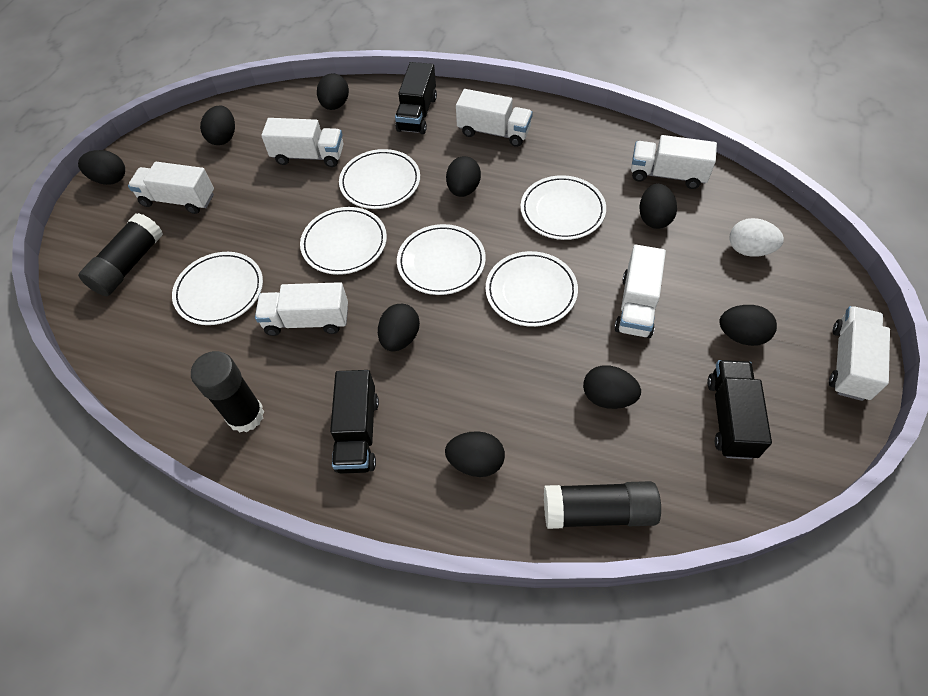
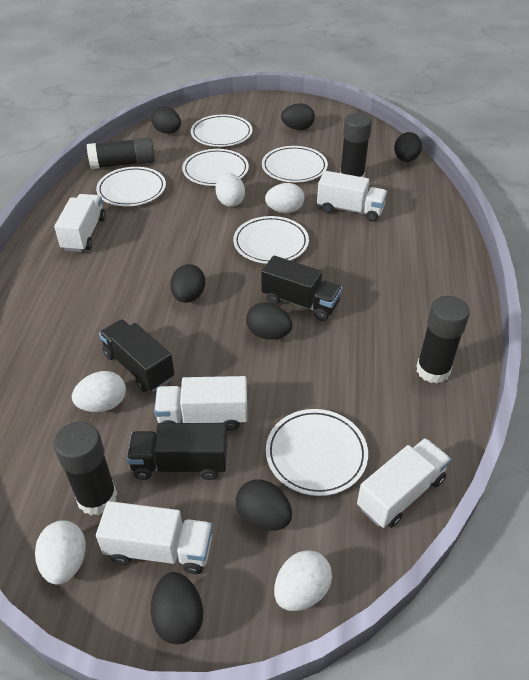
black egg: 9 -> 7
black glue stick: 3 -> 4
white egg: 1 -> 5
white truck: 7 -> 5

